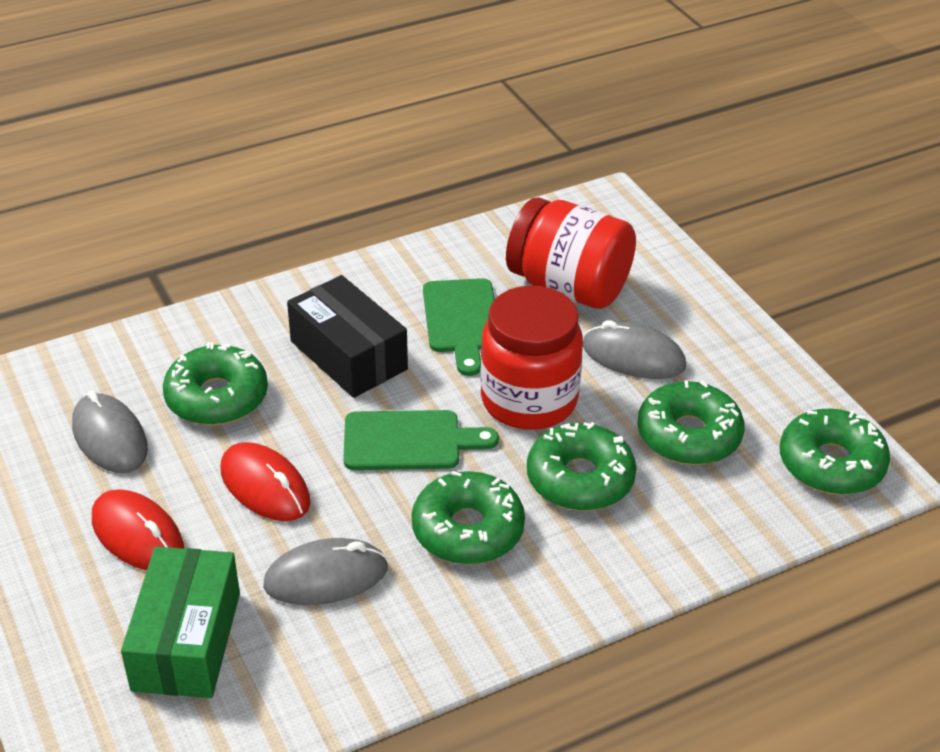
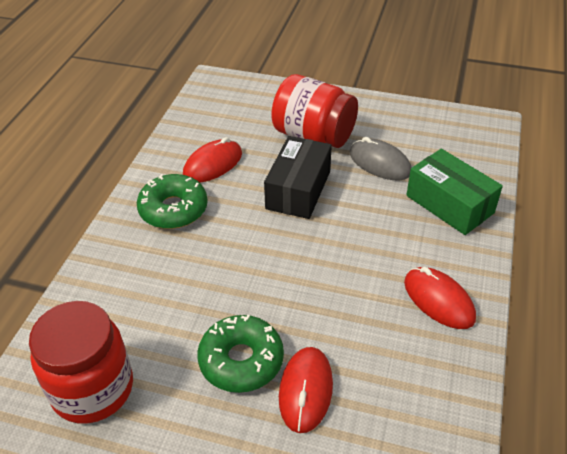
green cutting board: 2 -> 0
green donut: 5 -> 2
grey mouse: 3 -> 1
red mouse: 2 -> 3

